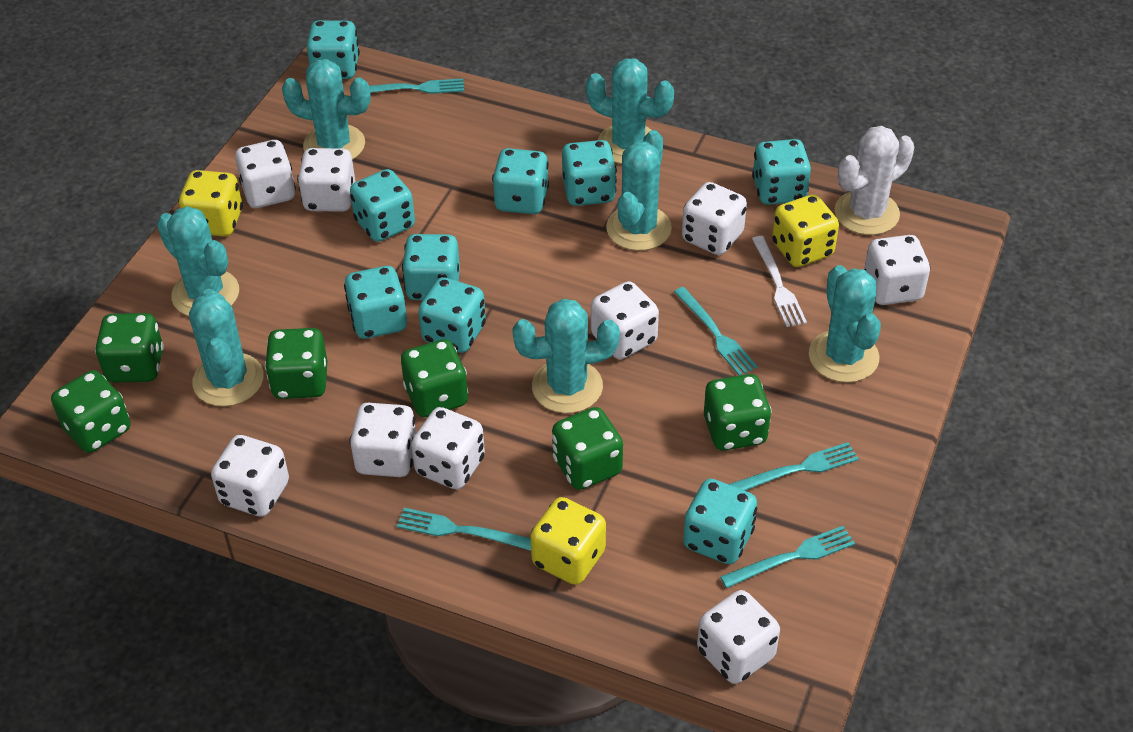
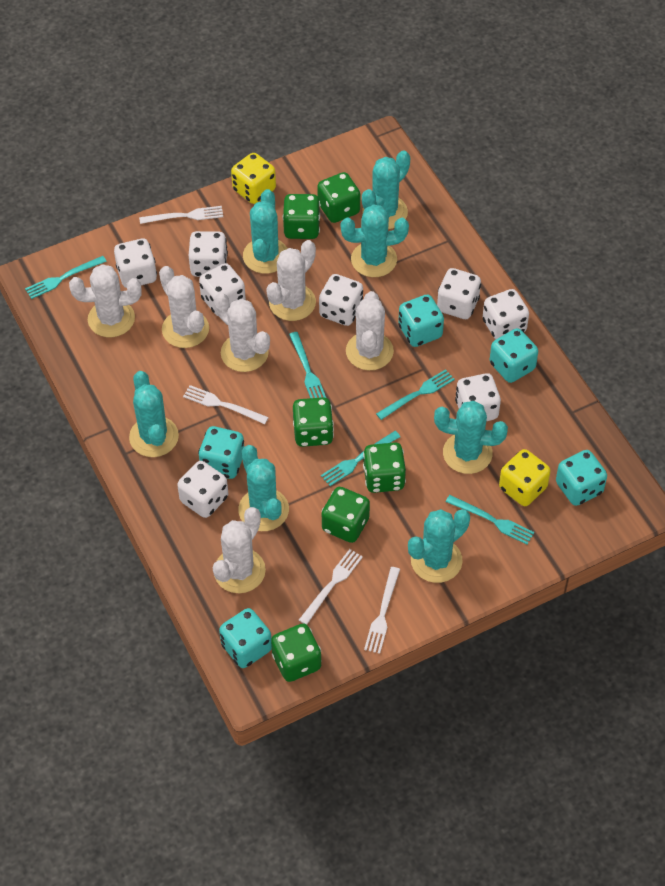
turquoise dice: 9 -> 5
white cactus: 1 -> 6
white dice: 9 -> 8
white fork: 1 -> 4
yellow dice: 3 -> 2

